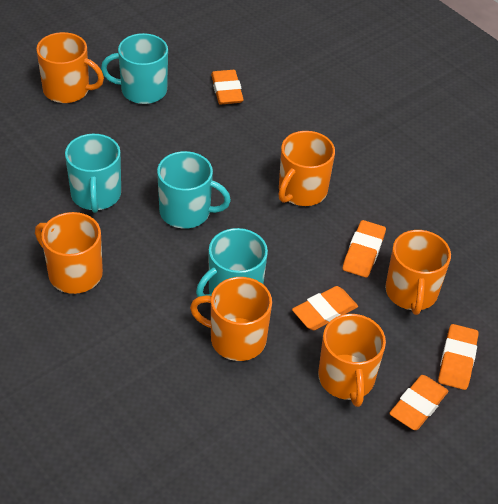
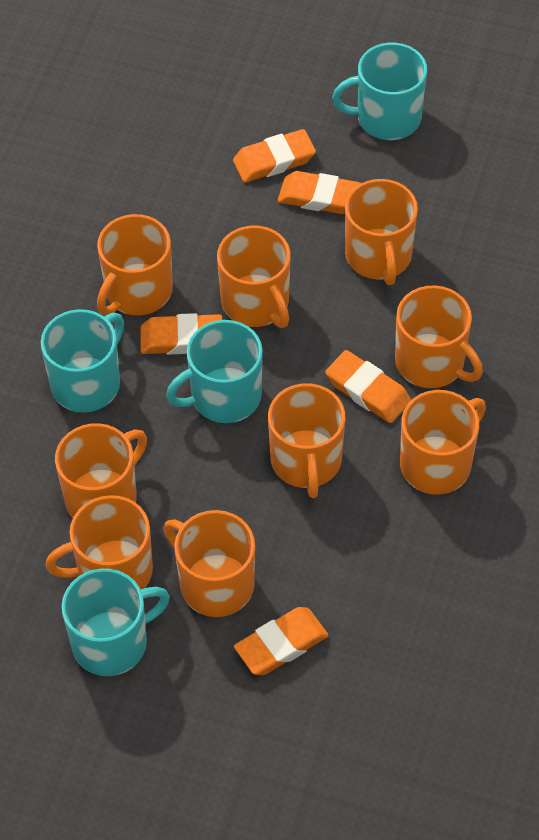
orange mug: 6 -> 9

